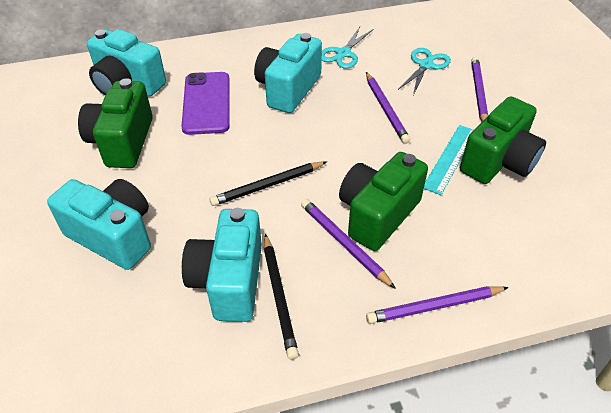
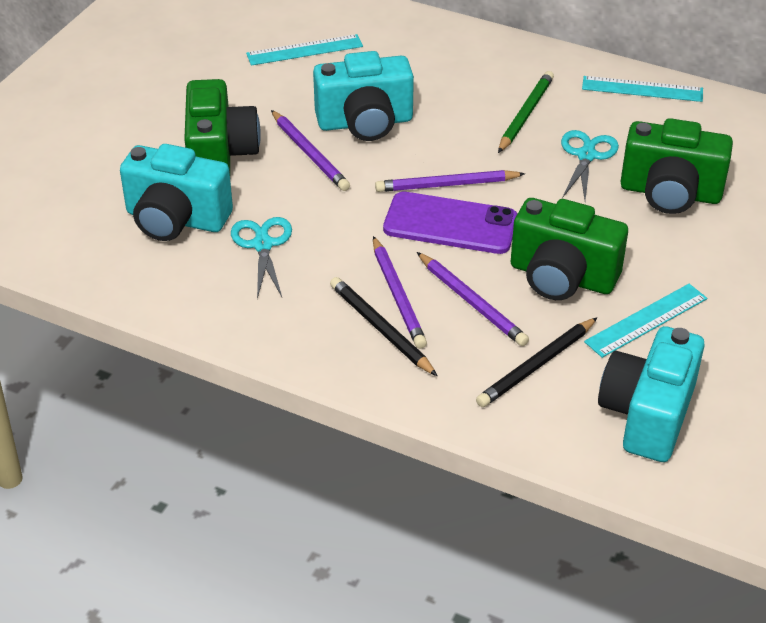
green pencil: 0 -> 1
turquoise camera: 4 -> 3
turquoise ruler: 1 -> 3

